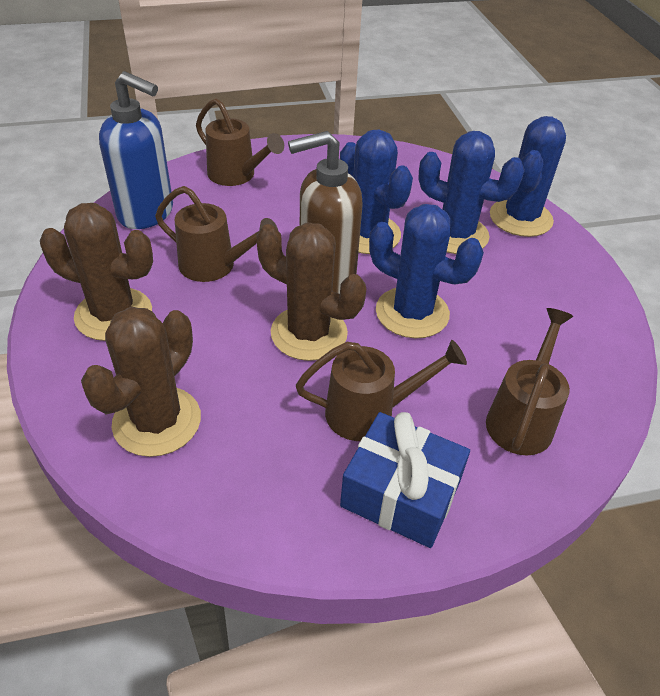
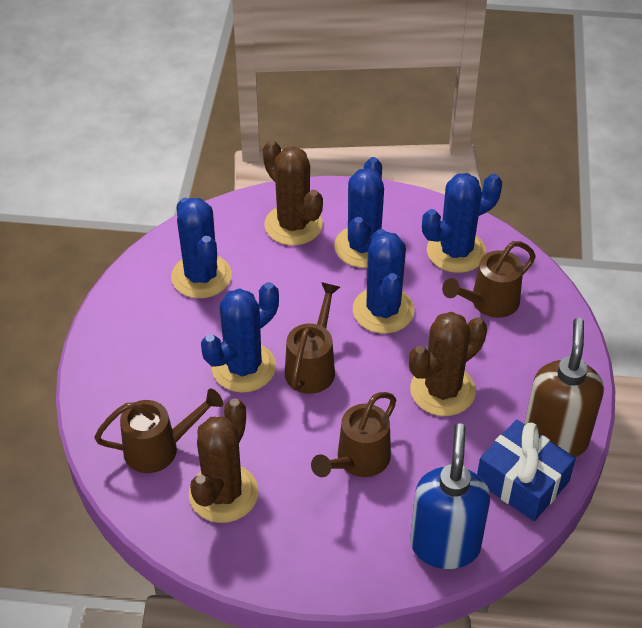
blue cactus: 4 -> 5

